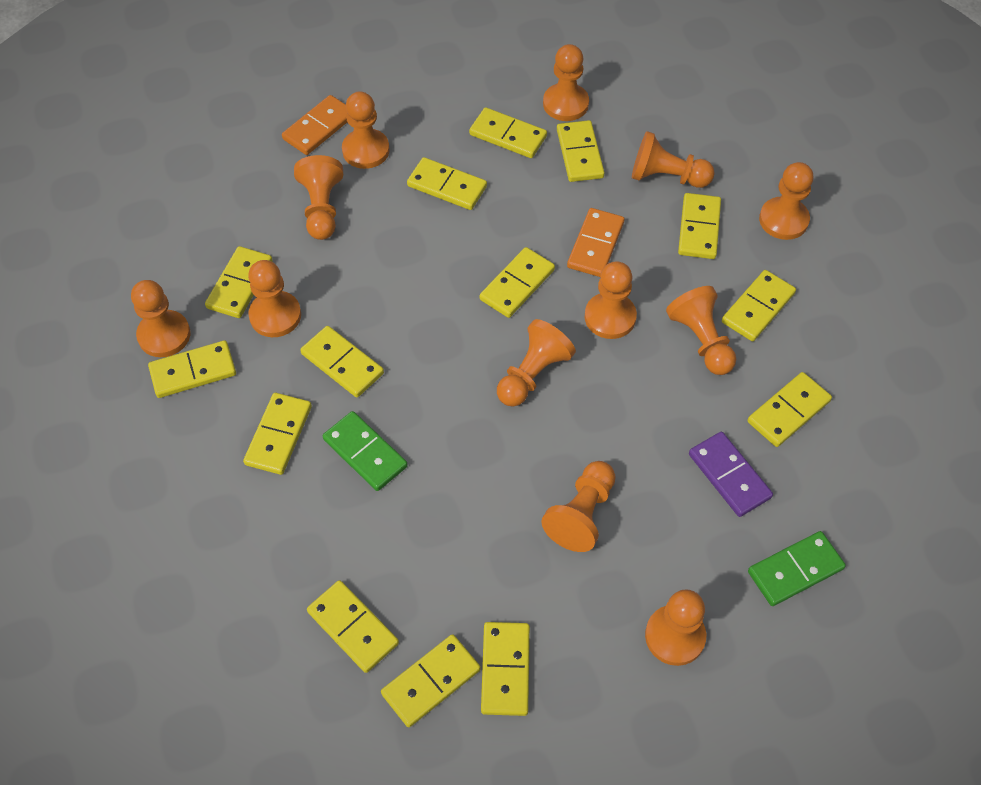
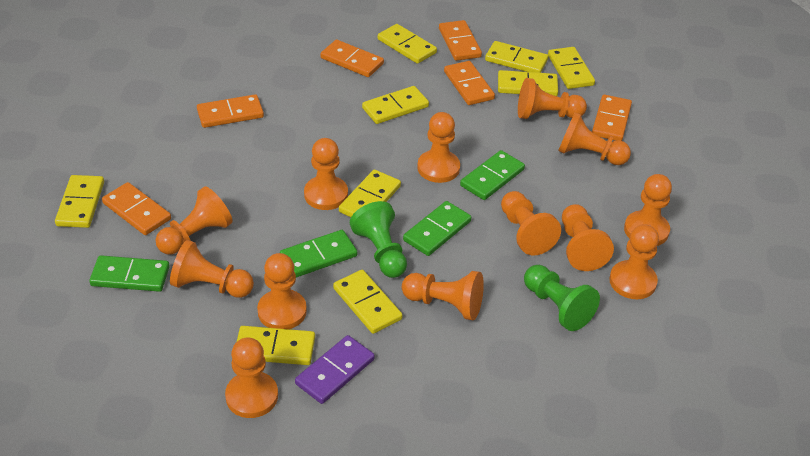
green domino: 2 -> 4
green pawn: 0 -> 2
orange domino: 2 -> 6
orange pawn: 12 -> 13
yellow domino: 14 -> 9

